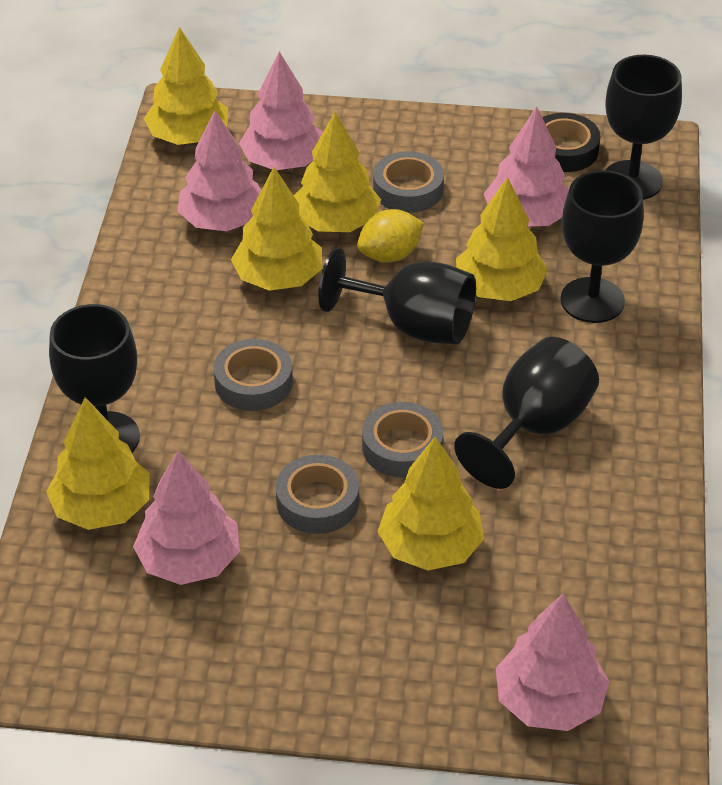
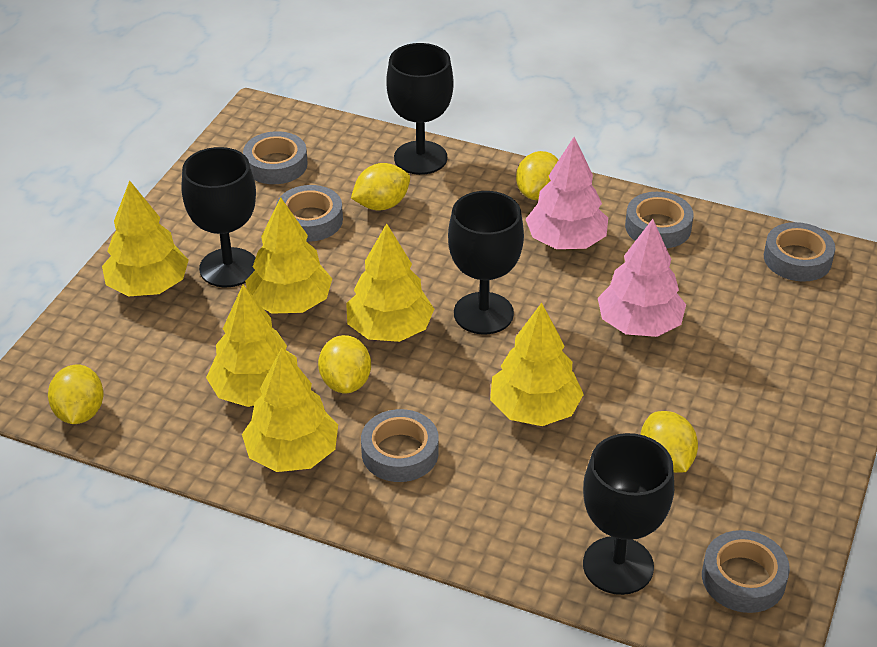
black goblet: 5 -> 4
black tape: 1 -> 0
grey tape: 4 -> 6
pink tree: 5 -> 2
yellow lemon: 1 -> 5

